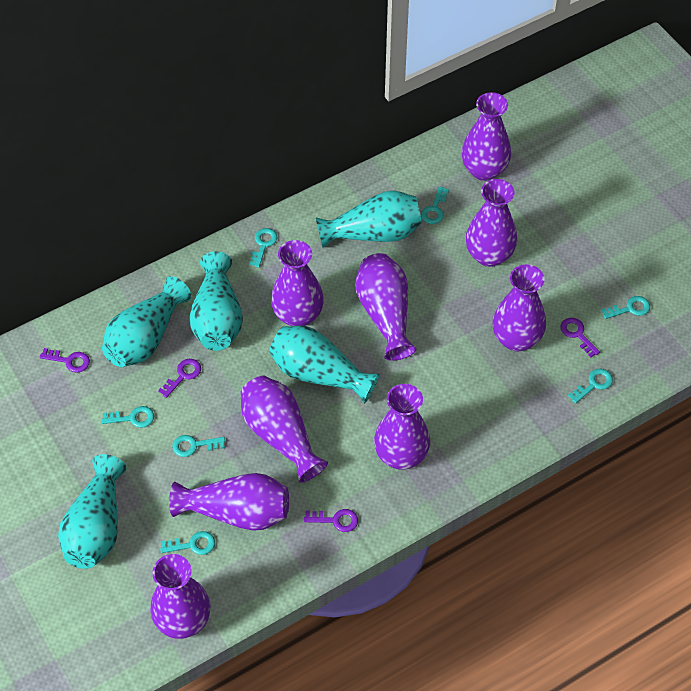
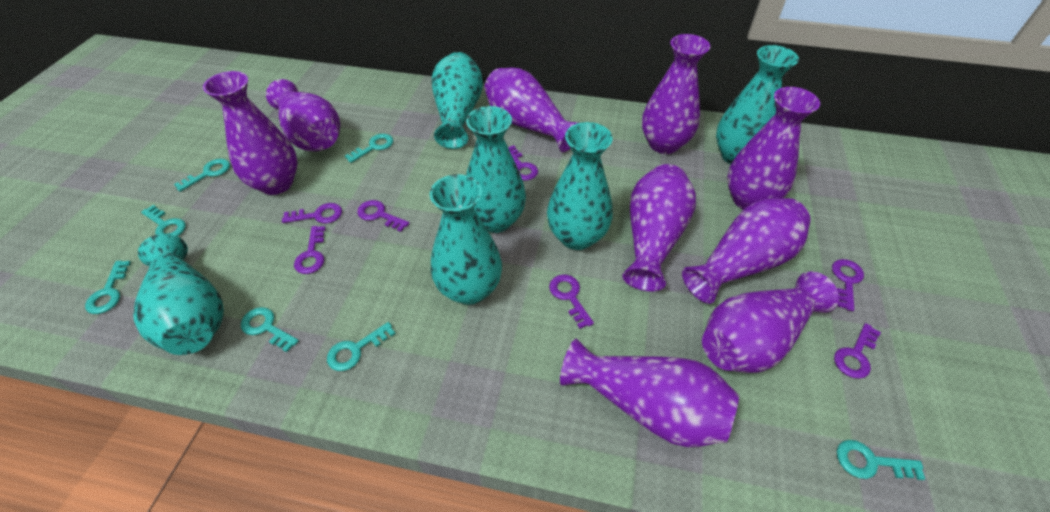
purple key: 4 -> 7
turquoise vase: 5 -> 6

